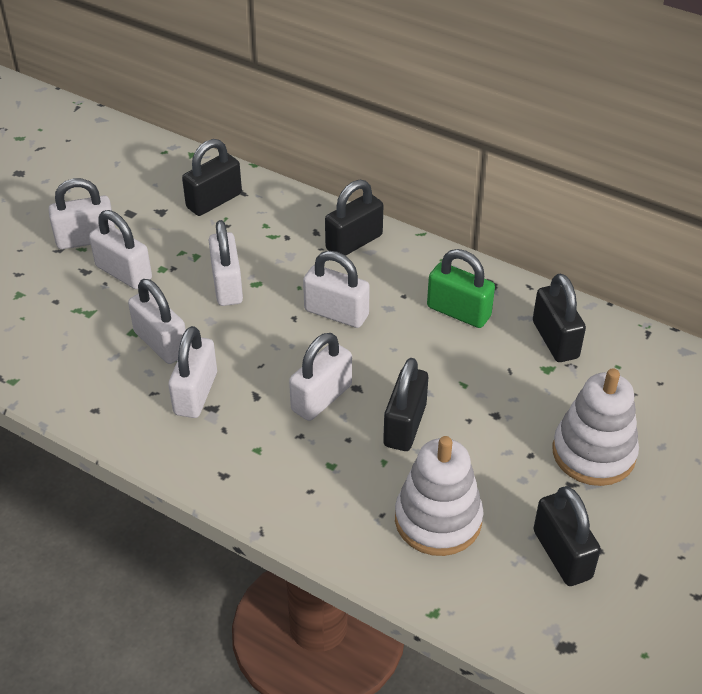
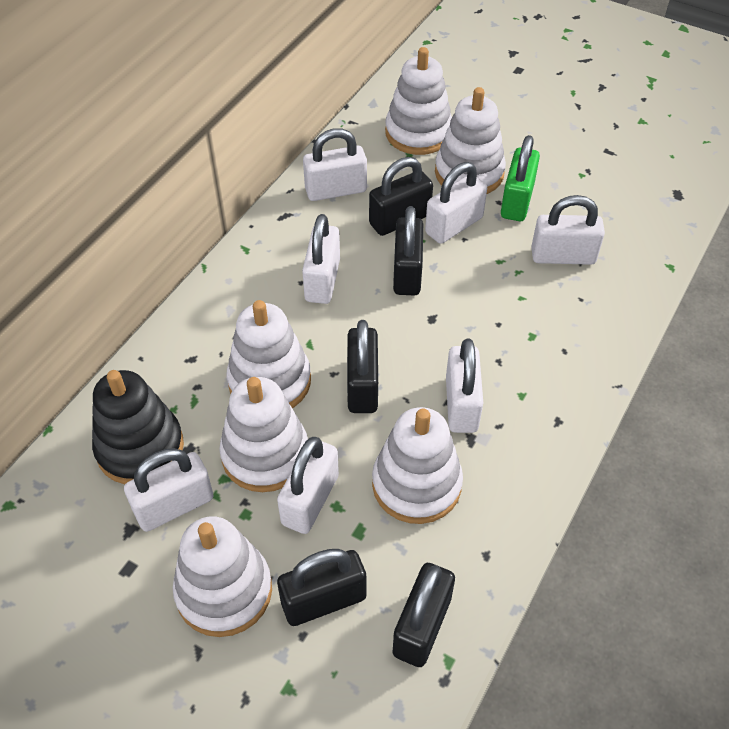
black stacking toy: 0 -> 1
white stacking toy: 2 -> 6

